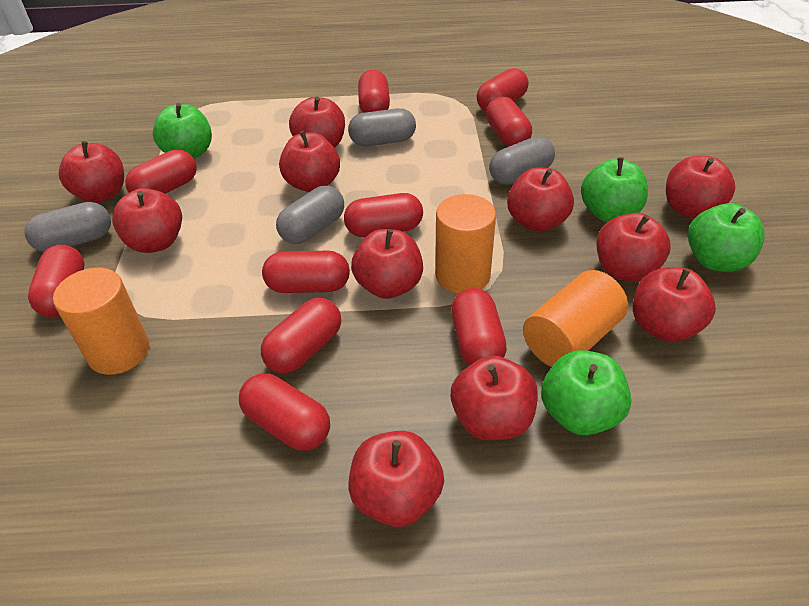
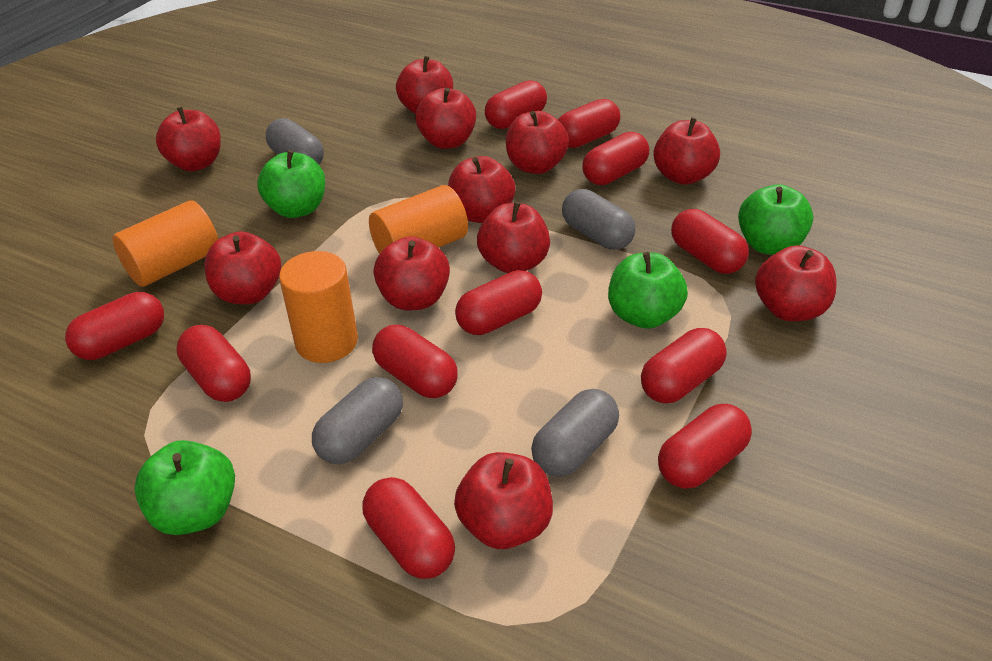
red capsule: 10 -> 11

